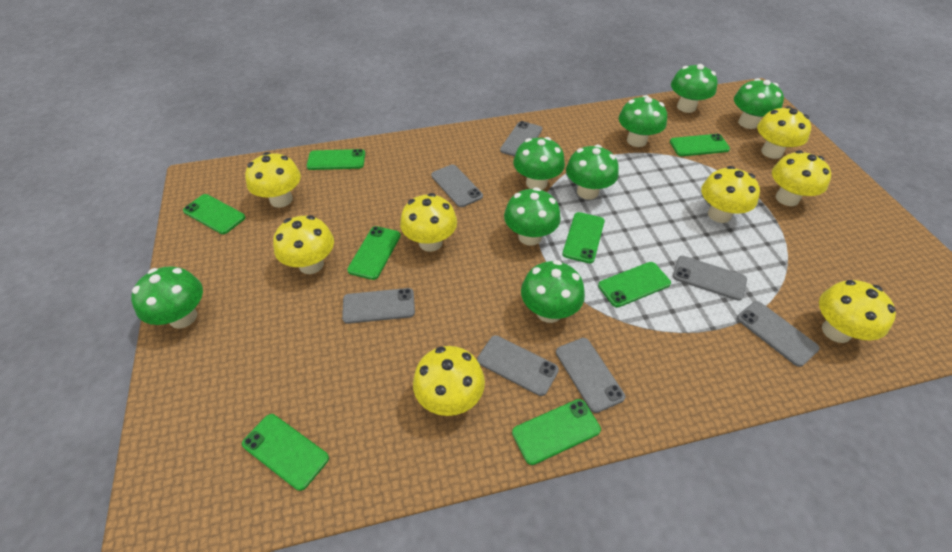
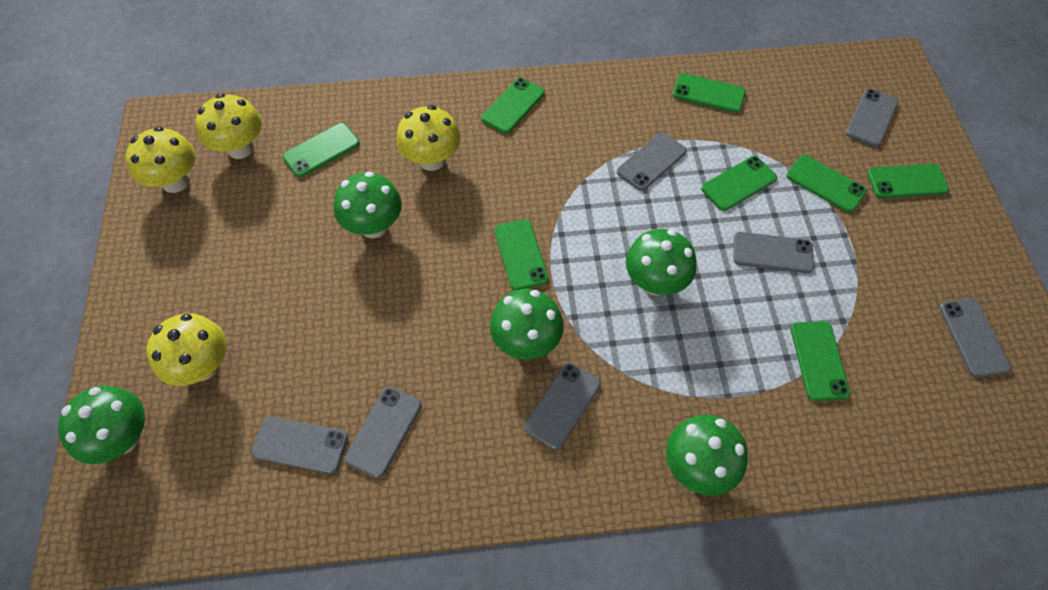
green mushroom: 8 -> 5
yellow mushroom: 8 -> 4

